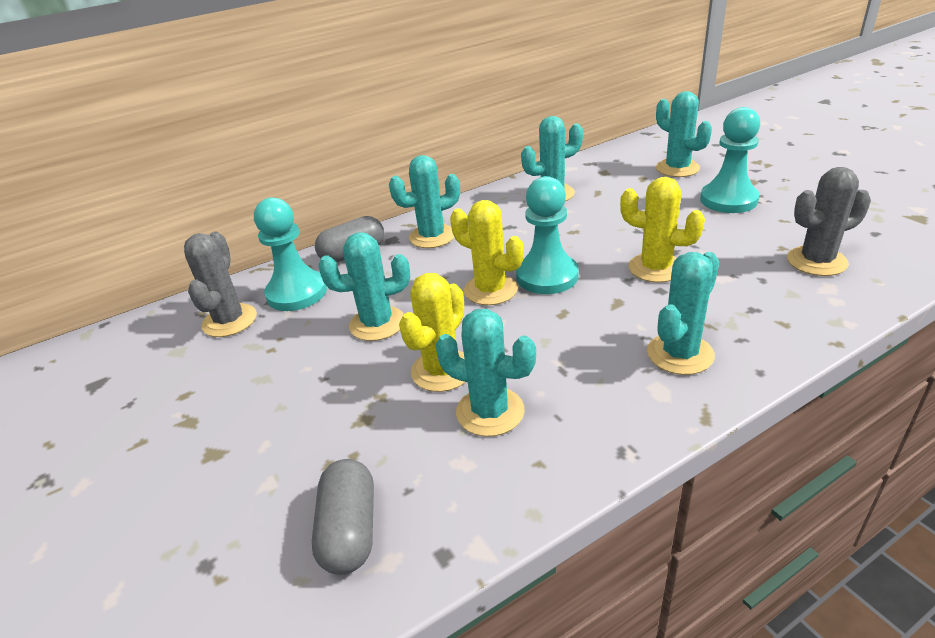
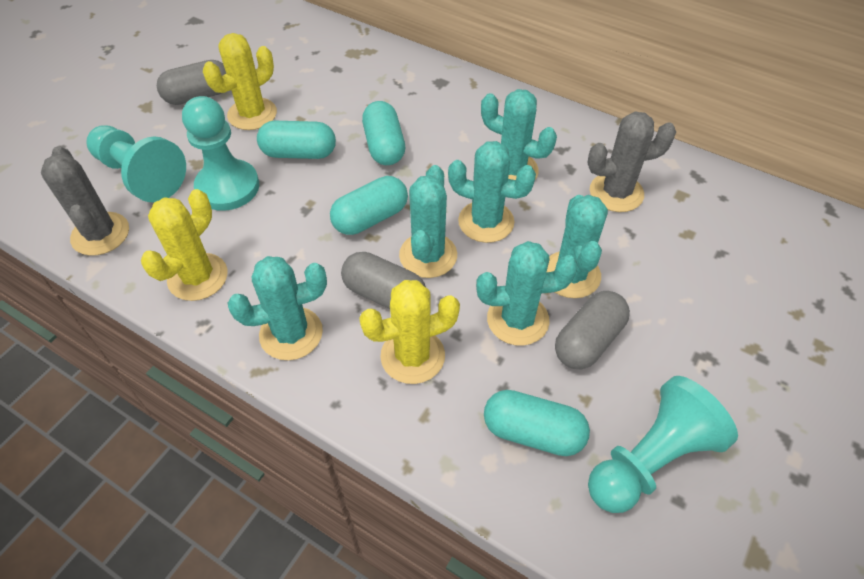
grey capsule: 2 -> 3
turquoise capsule: 0 -> 4

